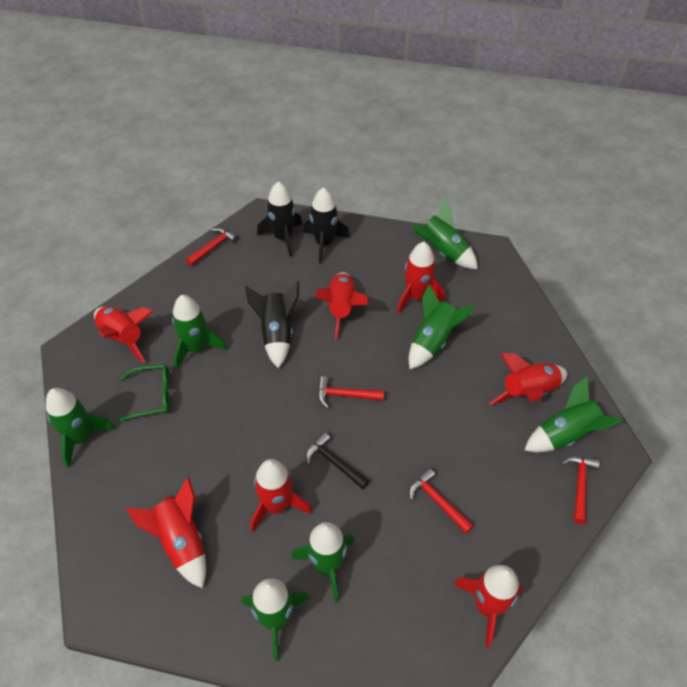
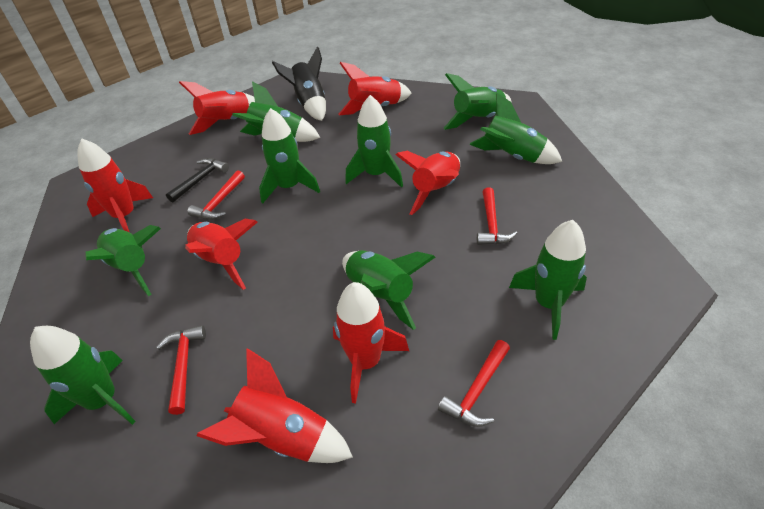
black rocket: 3 -> 1
green glasses: 1 -> 0
green rocket: 7 -> 9

